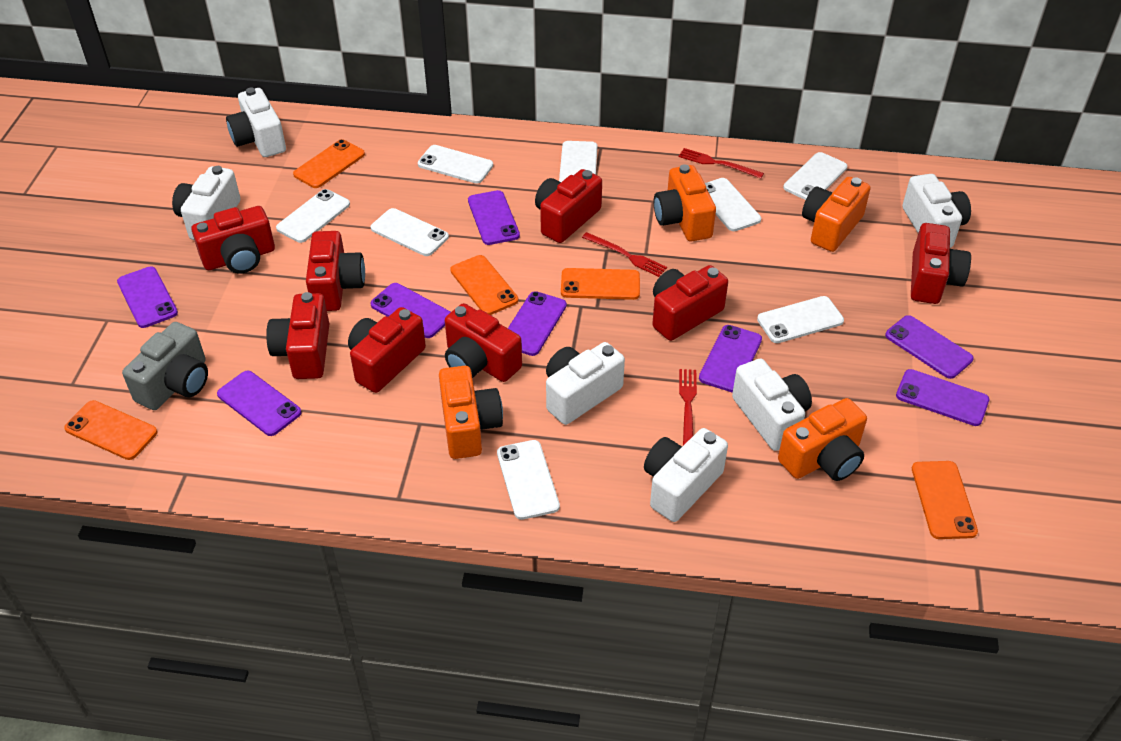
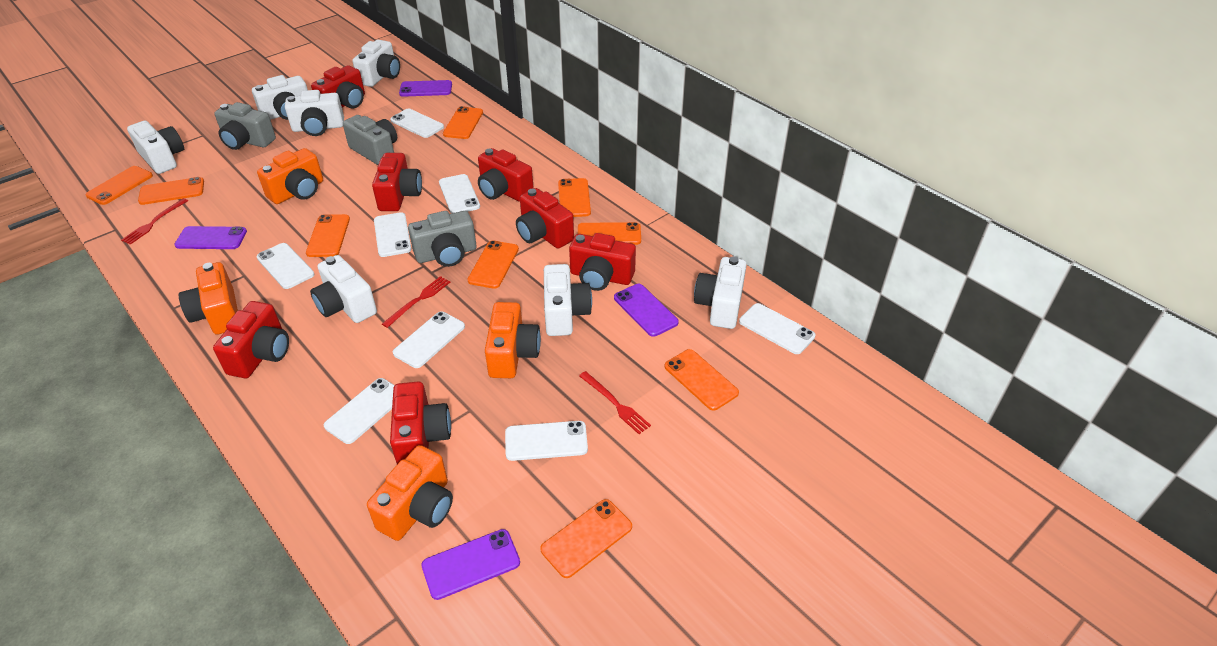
grey camera: 1 -> 3
orange phone: 5 -> 9
purple phone: 8 -> 4
red camera: 8 -> 7
white camera: 6 -> 7

